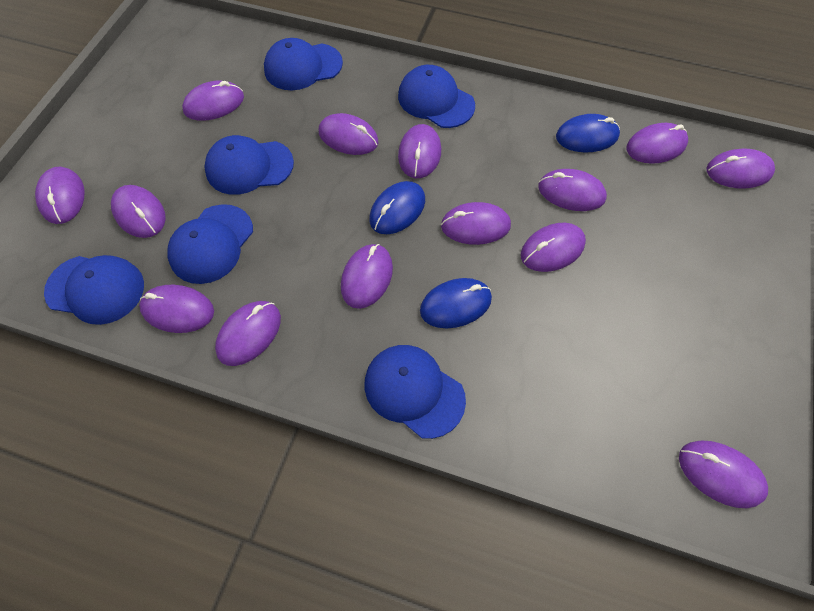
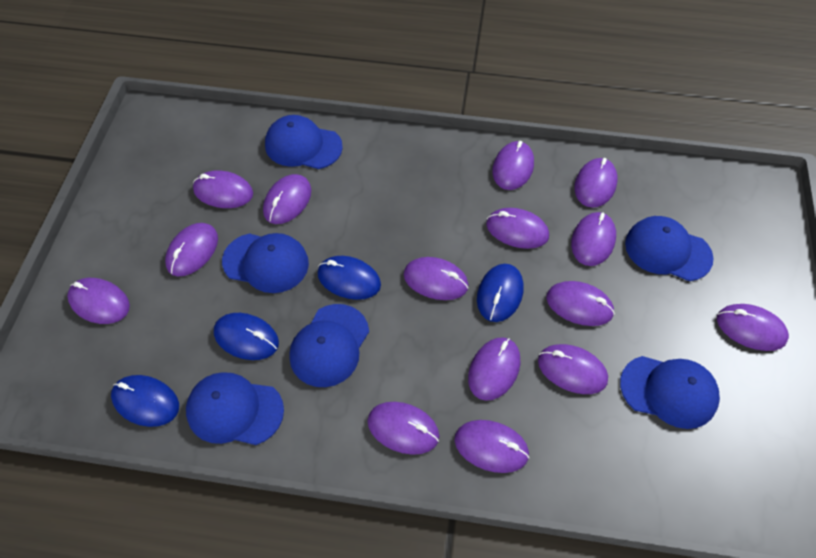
blue mouse: 3 -> 4
purple mouse: 14 -> 15

